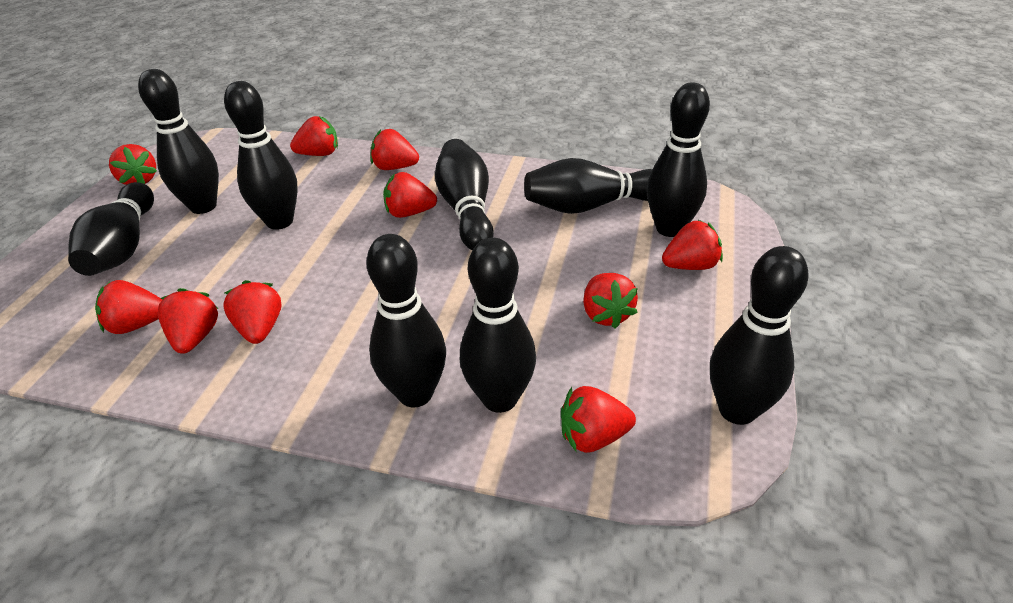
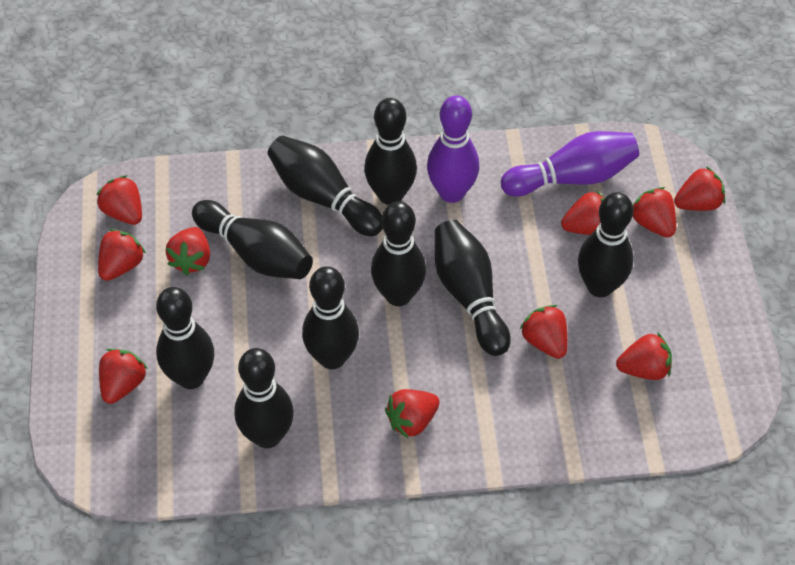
purple bowling pin: 0 -> 2

